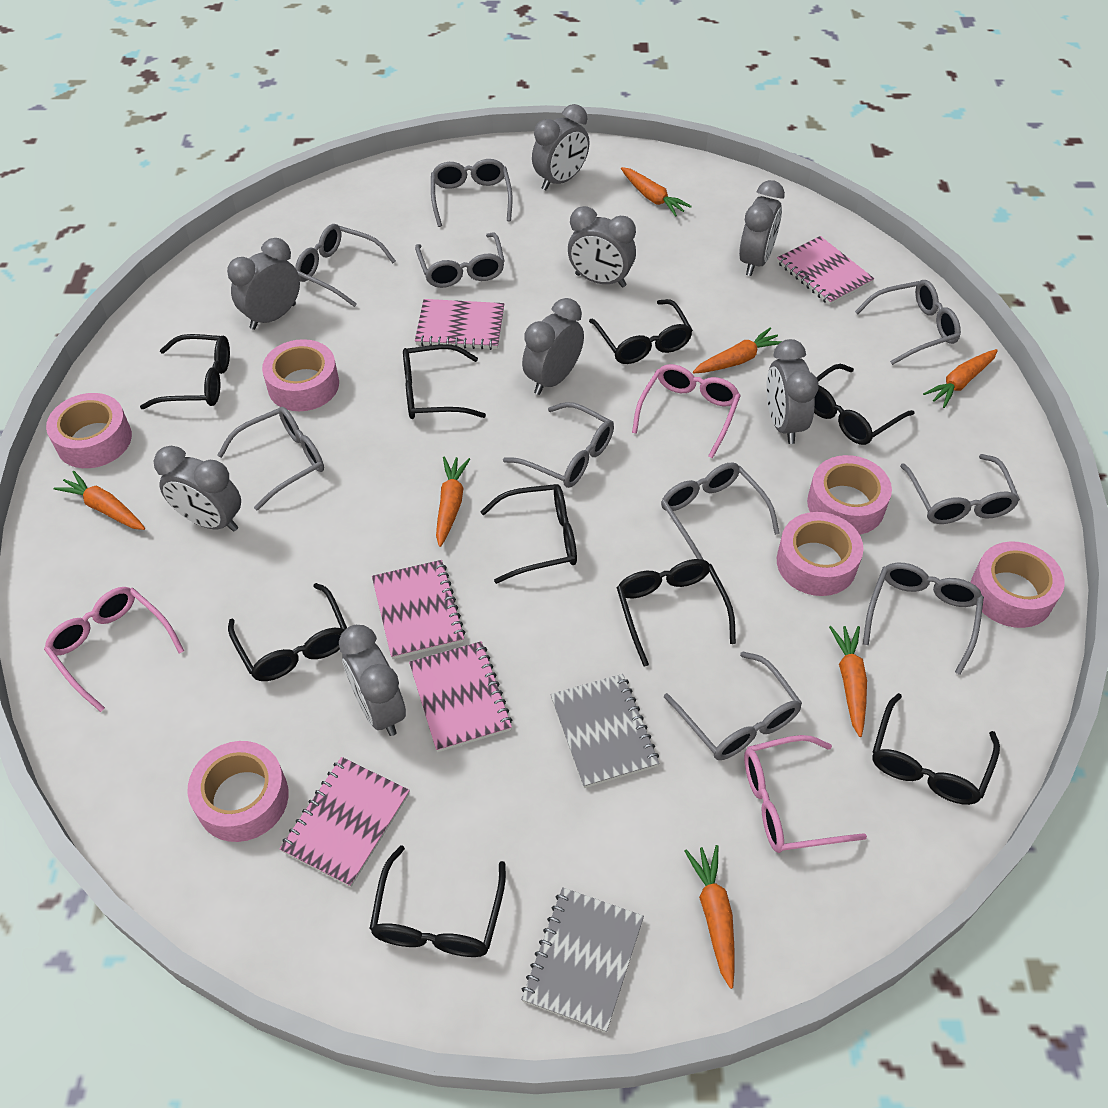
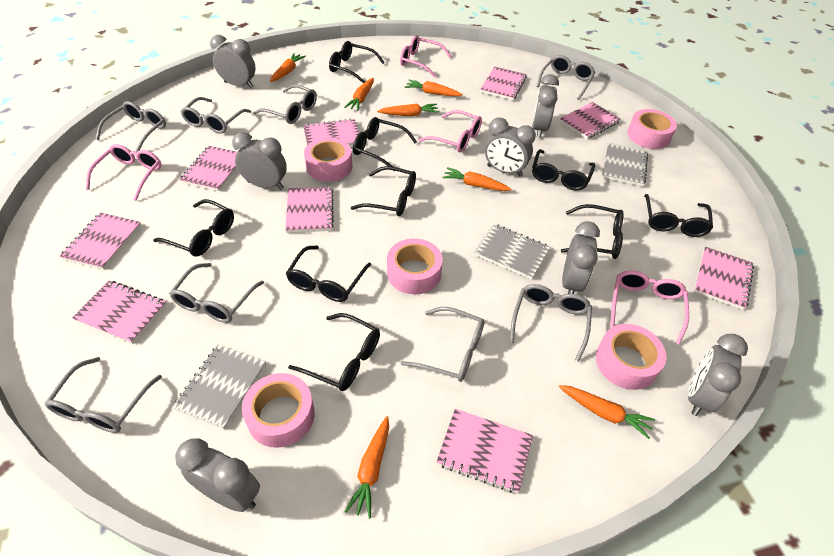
grey clock: 8 -> 7
grey glasses: 10 -> 8
grey notebook: 2 -> 3
pink glasses: 3 -> 4
pink notebook: 5 -> 9
pink tape: 6 -> 5

